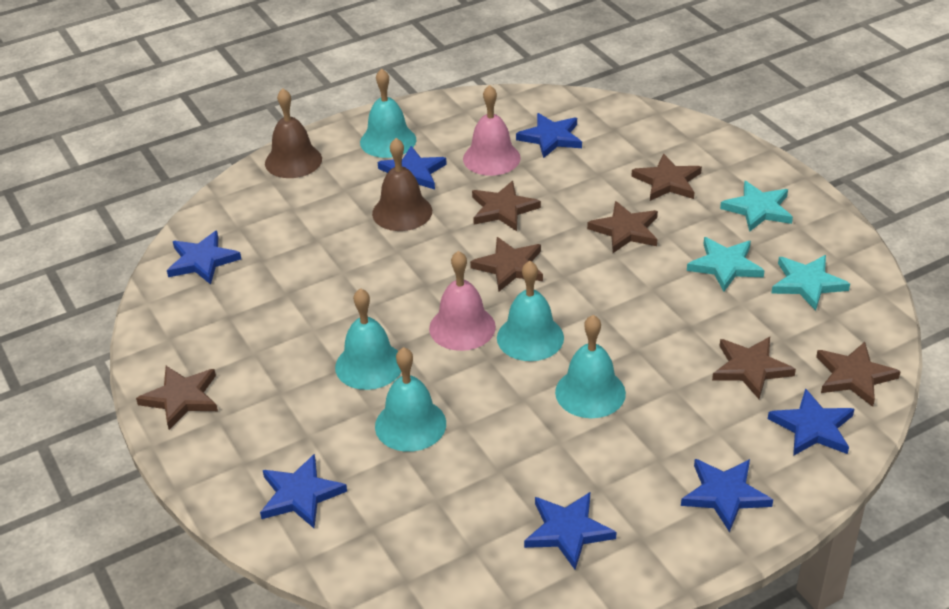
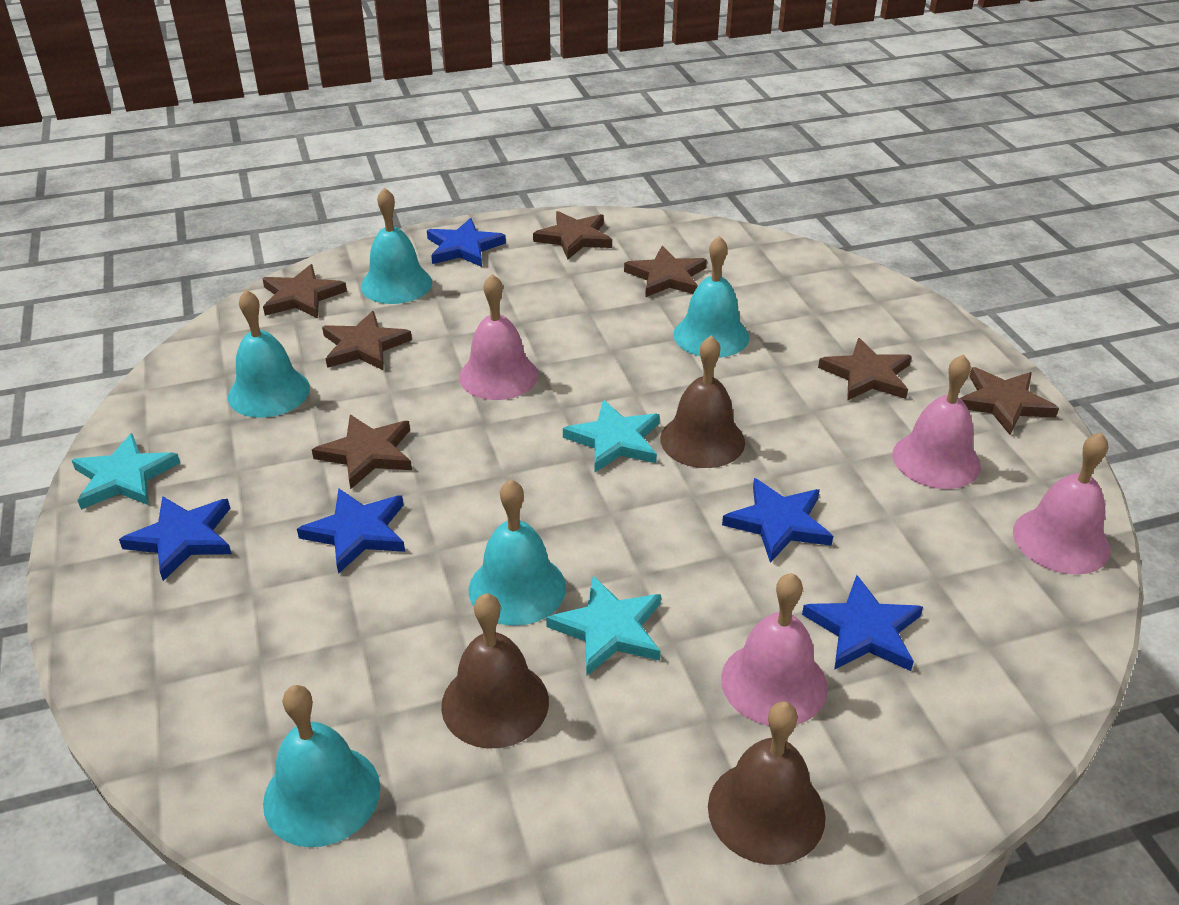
blue star: 7 -> 5
brown bell: 2 -> 3
pink bell: 2 -> 4

